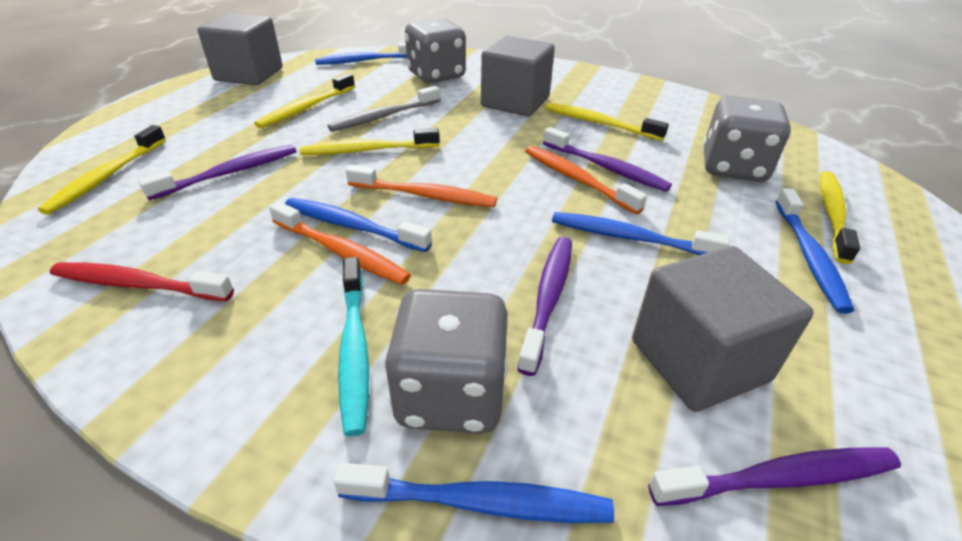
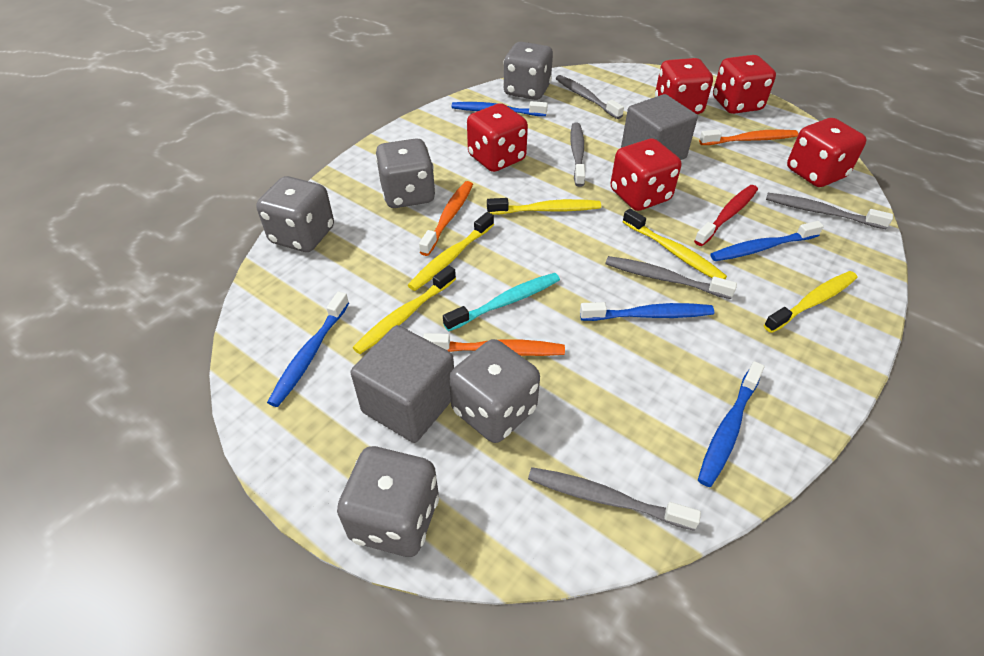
grey cube: 3 -> 2
grey dice: 3 -> 5
grey toothbrush: 1 -> 5
purple toothbrush: 4 -> 0
red dice: 0 -> 5

